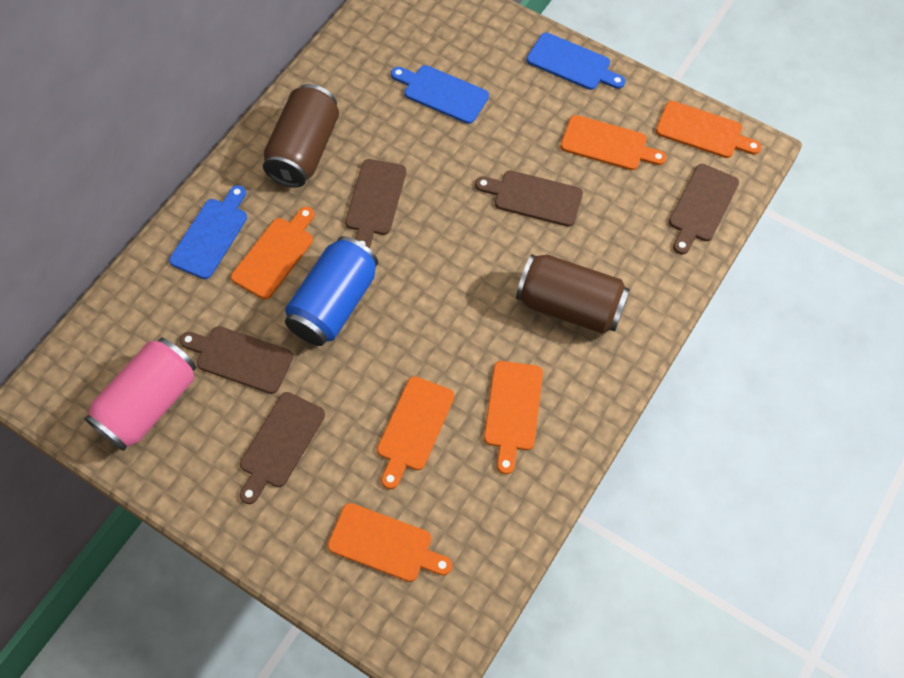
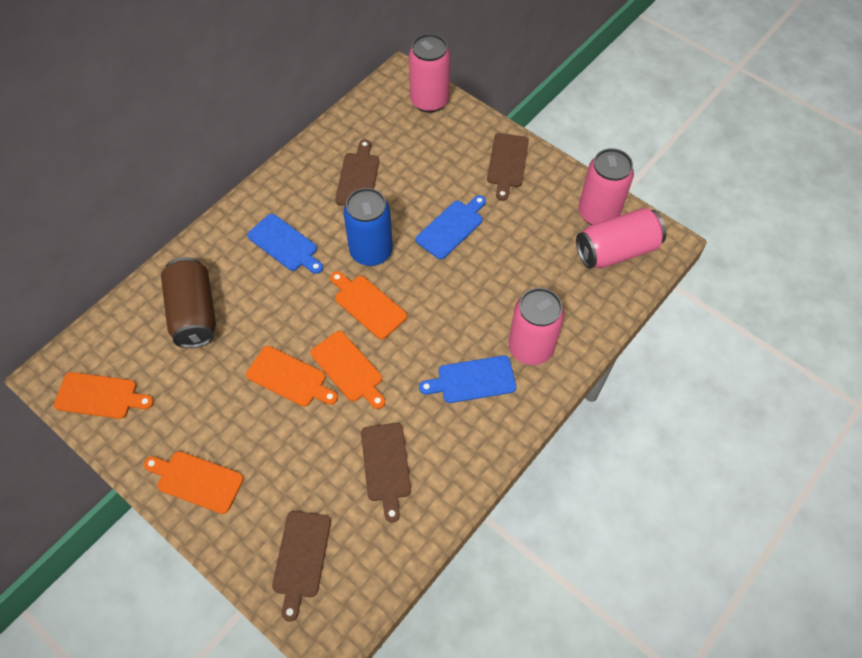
brown can: 2 -> 1
brown cutting board: 5 -> 4
orange cutting board: 6 -> 5
pink can: 1 -> 4

